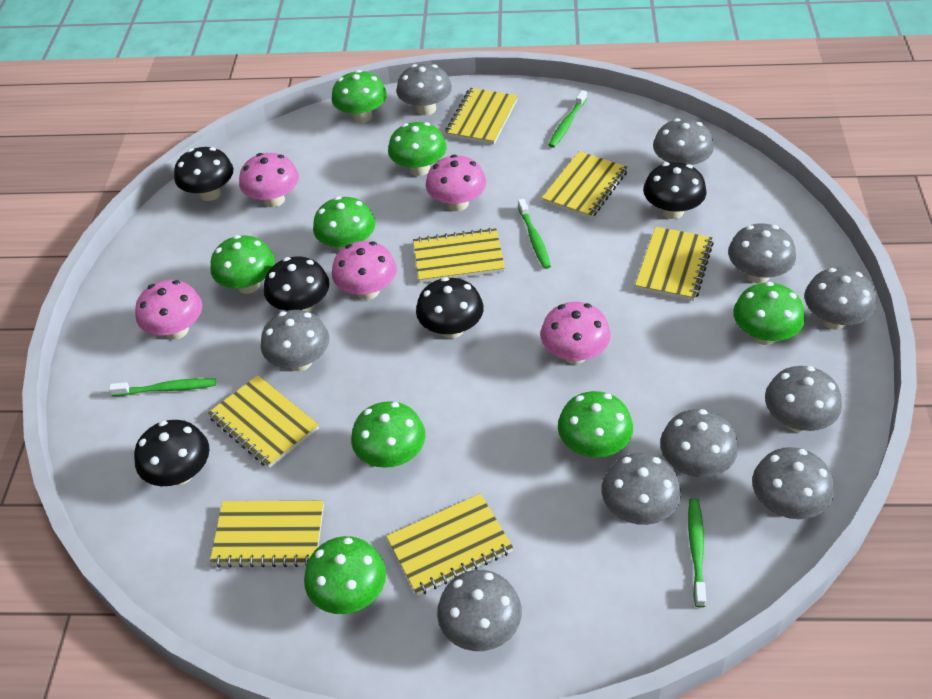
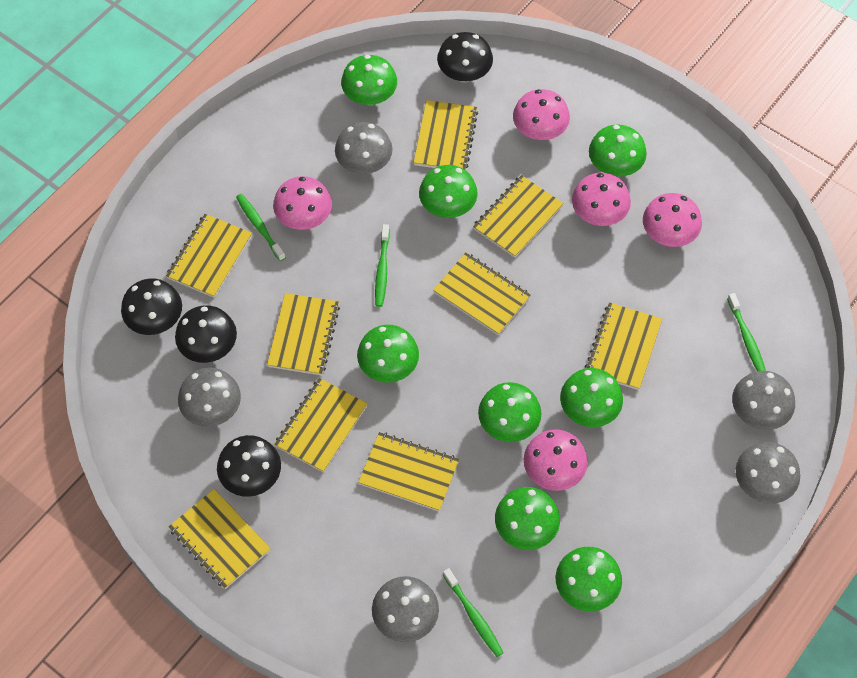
black mushroom: 5 -> 4
grey mushroom: 10 -> 5
yellow notebook: 7 -> 9

